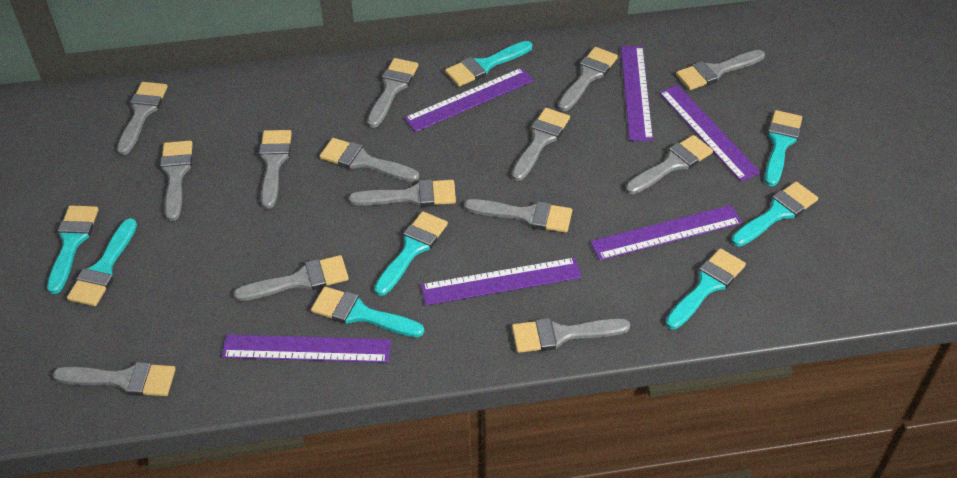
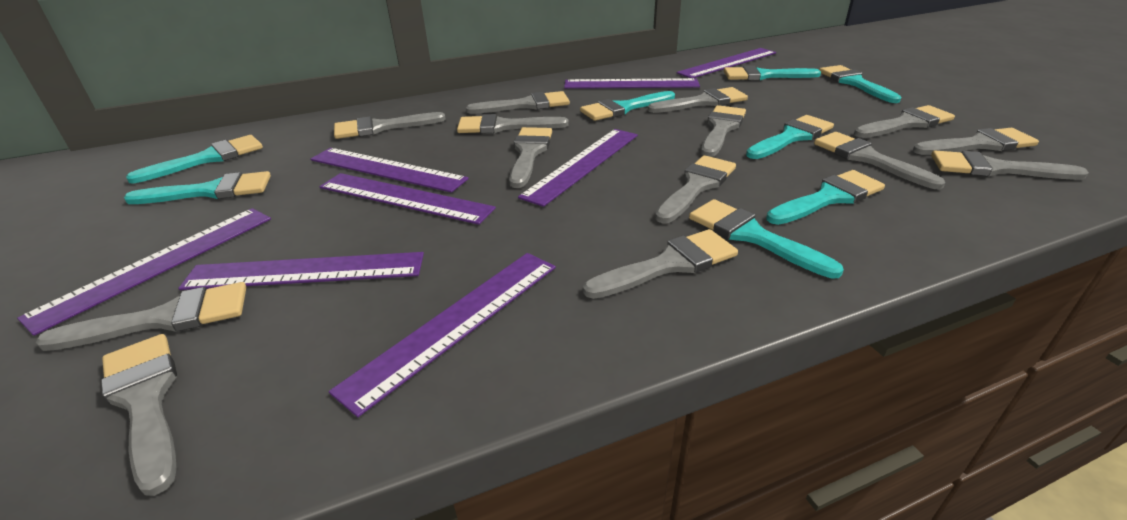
purple ruler: 6 -> 8

